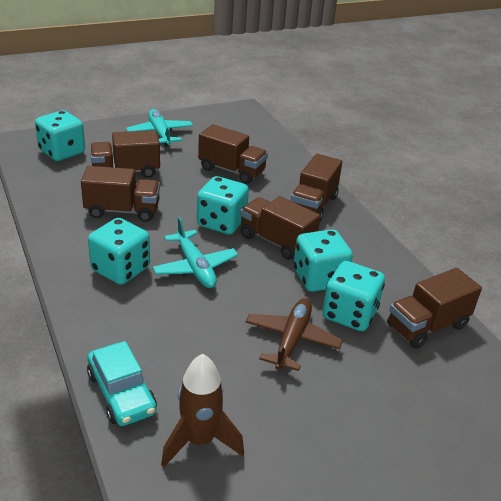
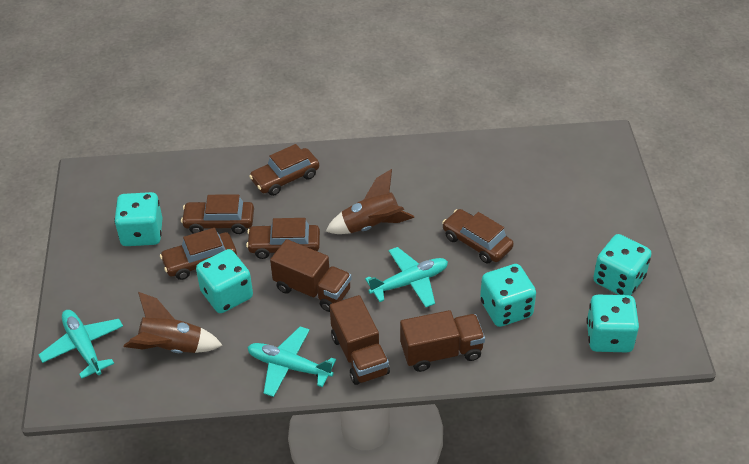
brown car: 0 -> 5
brown plane: 1 -> 0
brown rocket: 1 -> 2
brown truck: 6 -> 3
turquoise car: 1 -> 0
turquoise plane: 2 -> 3

